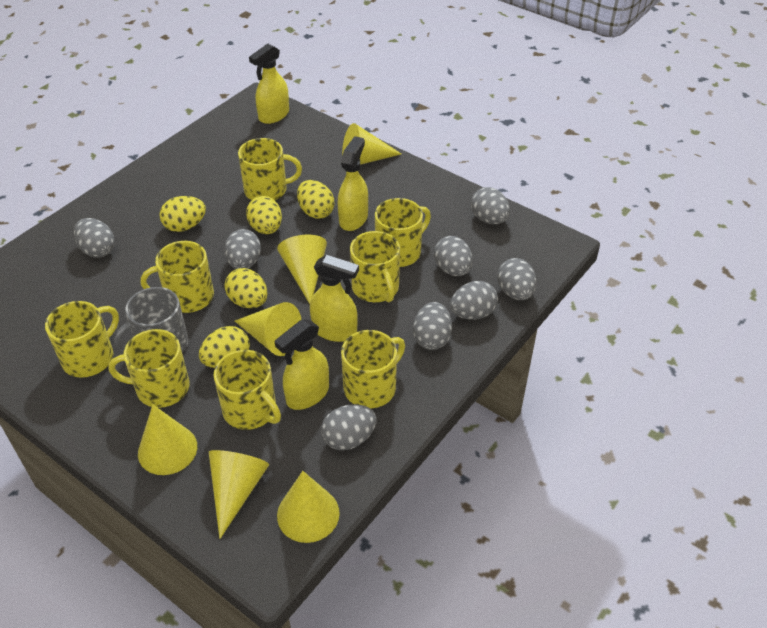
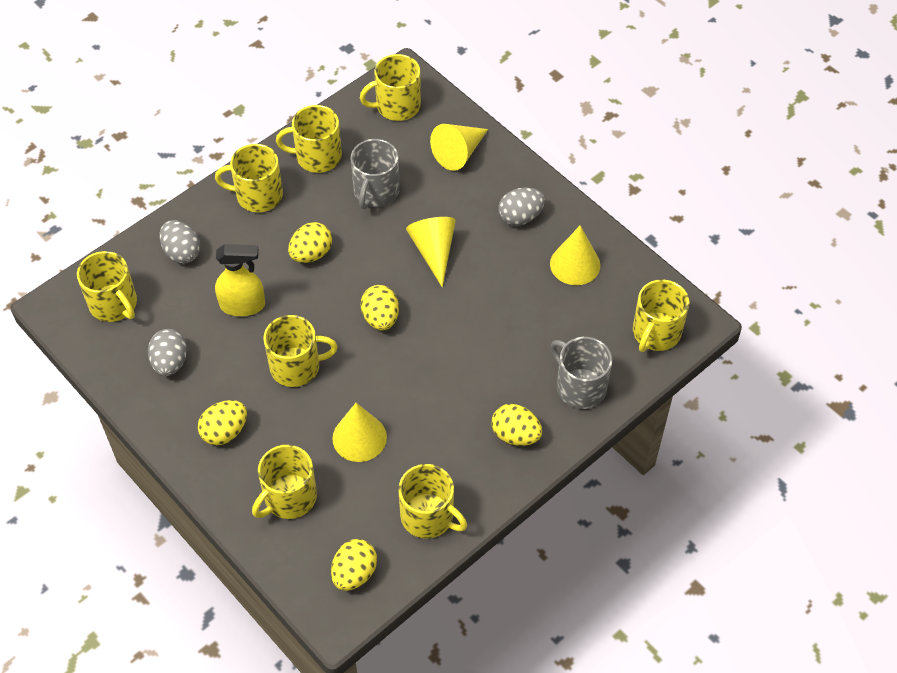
grey egg: 8 -> 3
grey mug: 1 -> 2
yellow cone: 6 -> 4
yellow spray bottle: 4 -> 1

